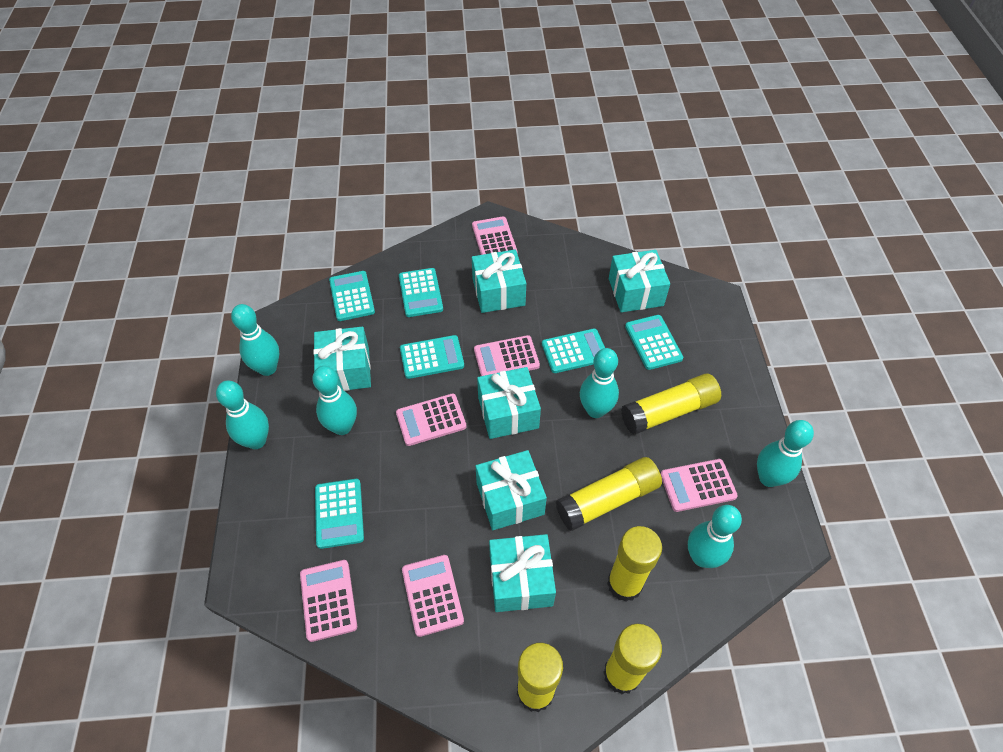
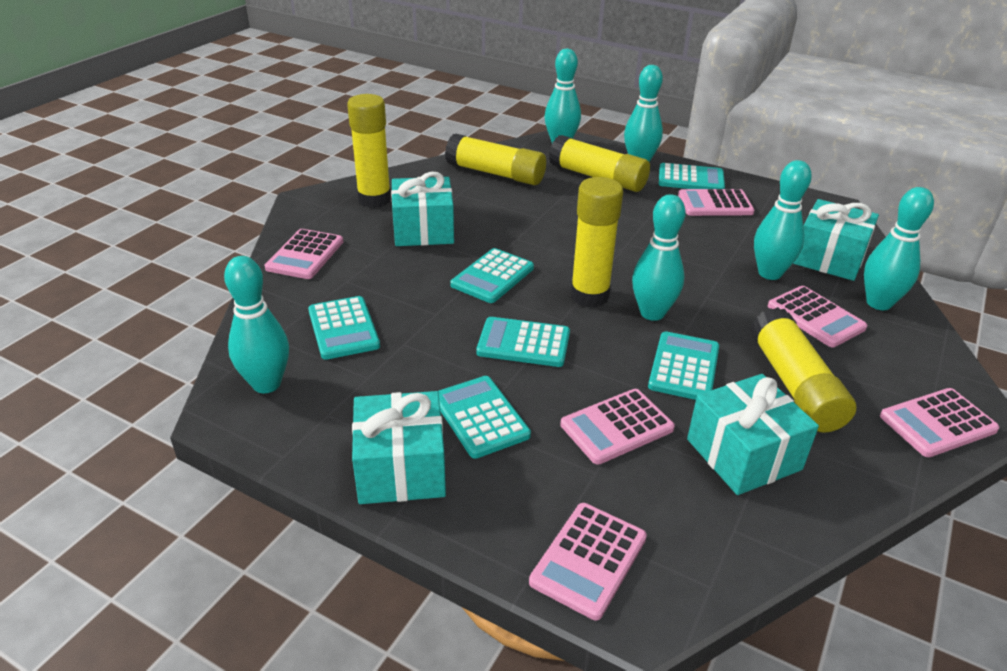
turquoise gift: 6 -> 4

